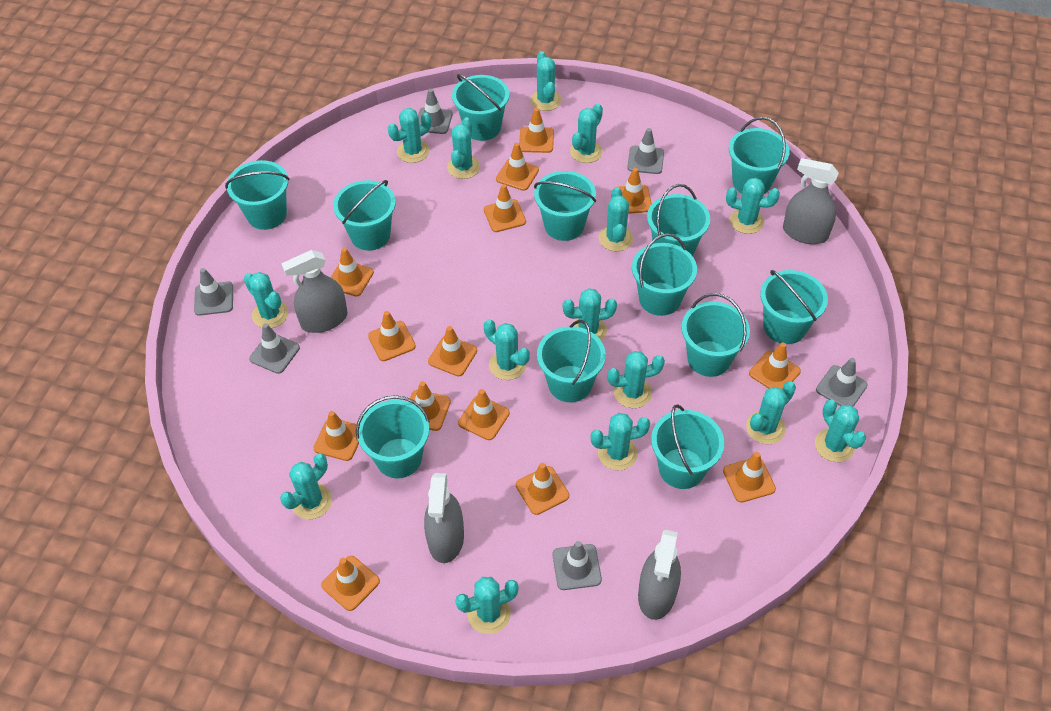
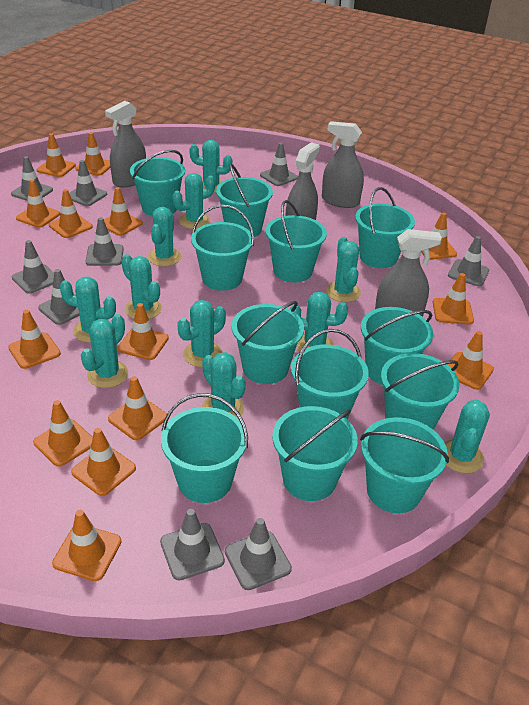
grey traffic cone: 6 -> 9
turquoise cactus: 15 -> 11

